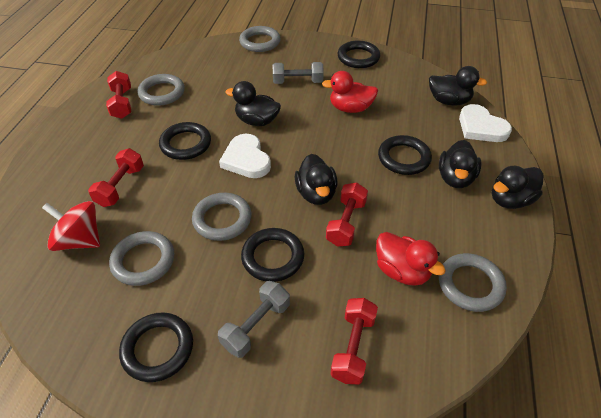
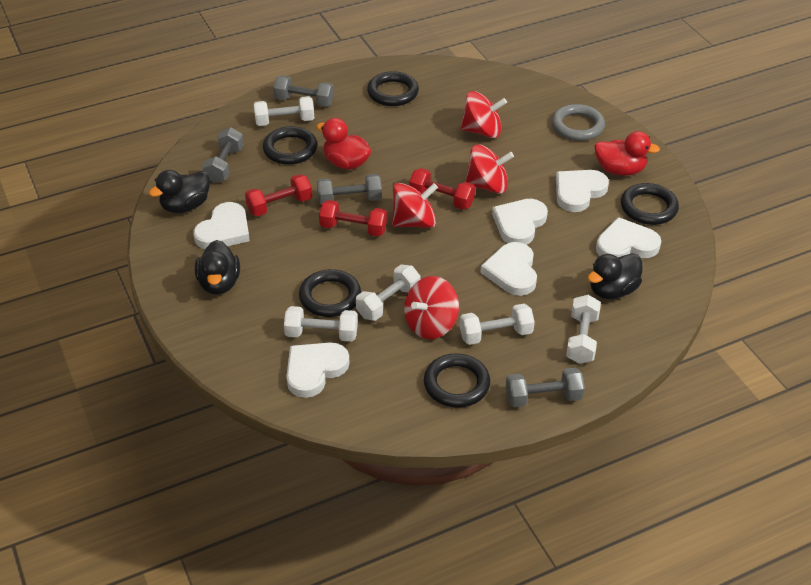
black duck: 5 -> 3
grey dumbbell: 2 -> 4
grey ring: 5 -> 1
red dumbbell: 4 -> 3
red spinning top: 1 -> 4
white dumbbell: 0 -> 5
white heart: 2 -> 6

